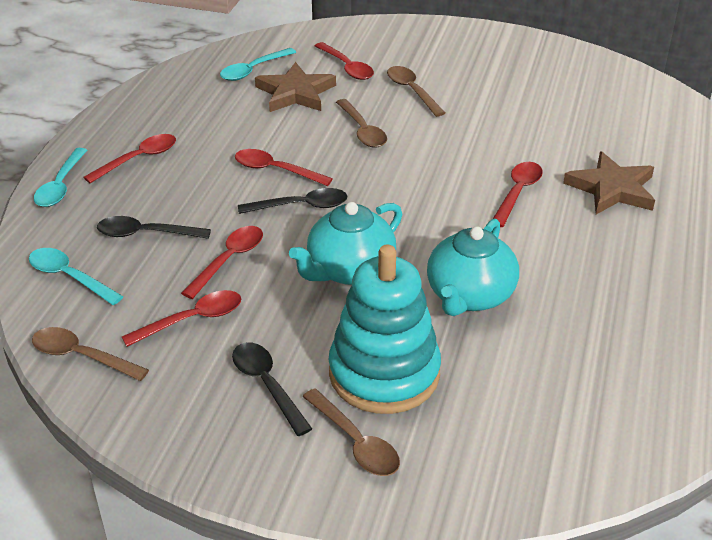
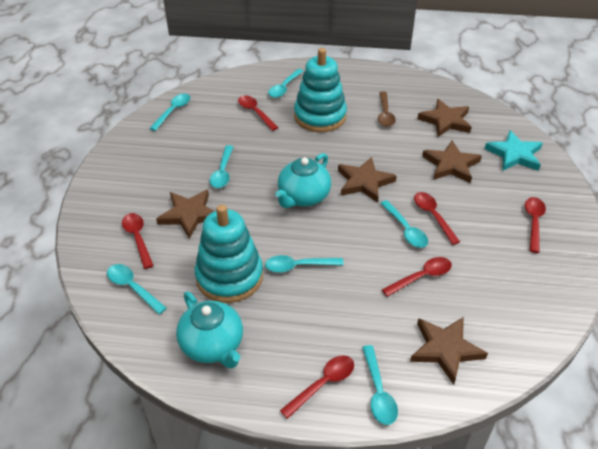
black spoon: 3 -> 0
brown spoon: 4 -> 1
brown star: 2 -> 5
turquoise spoon: 3 -> 7
turquoise stacking toy: 1 -> 2
turquoise star: 0 -> 1

